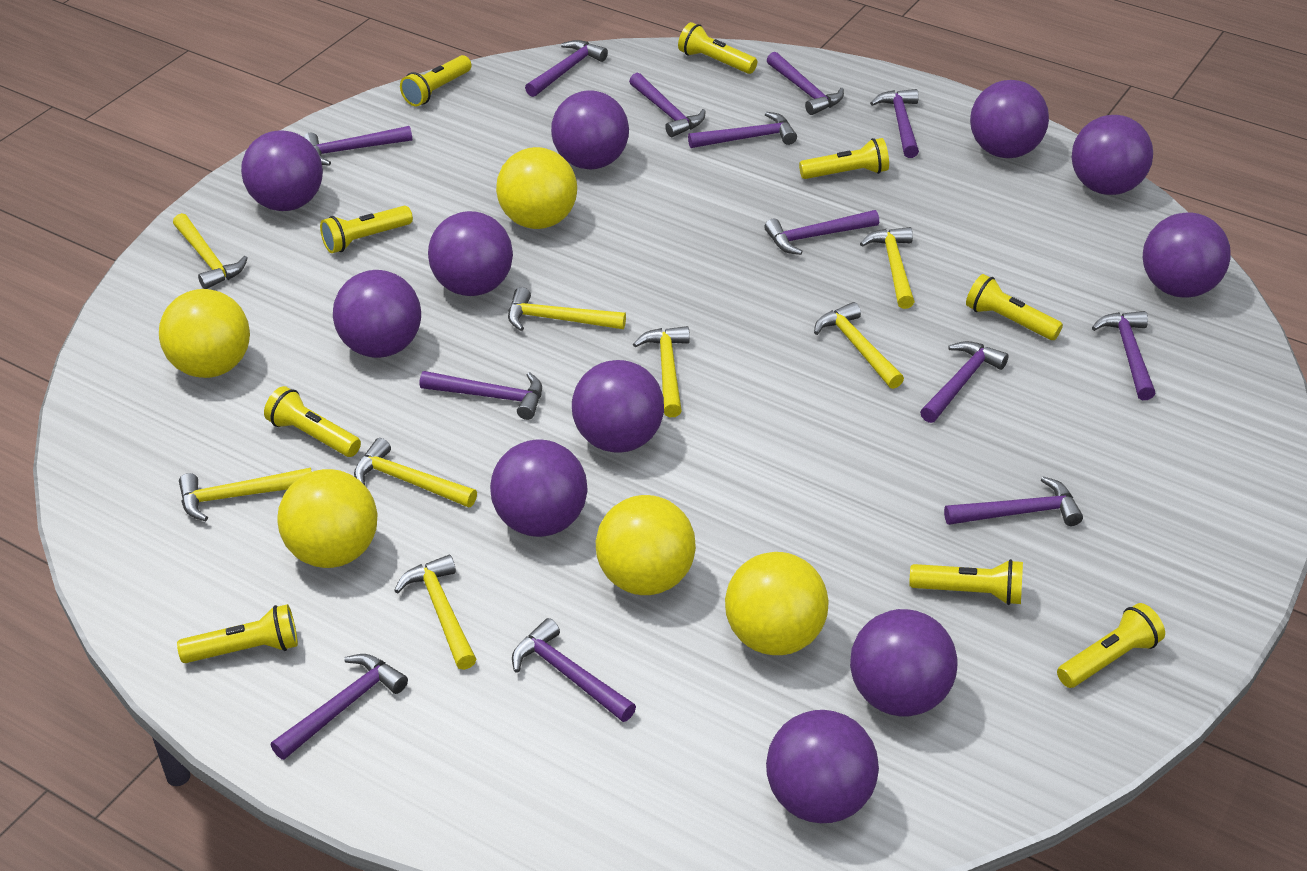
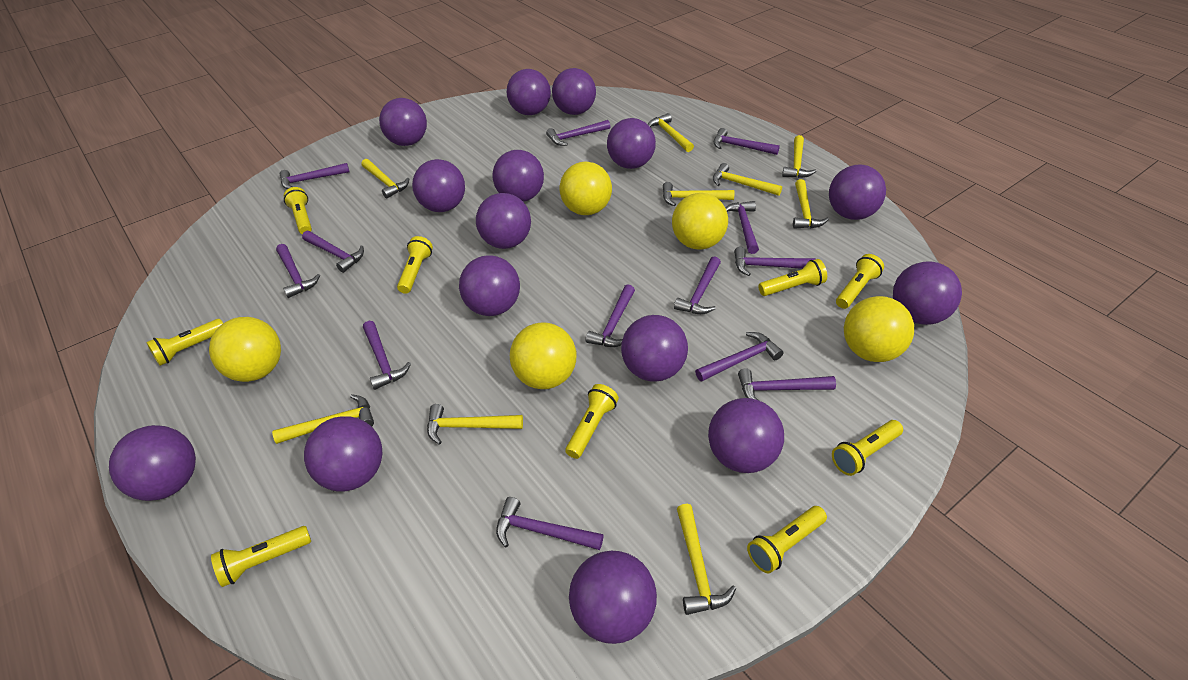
purple ball: 11 -> 15
yellow hammer: 8 -> 9

